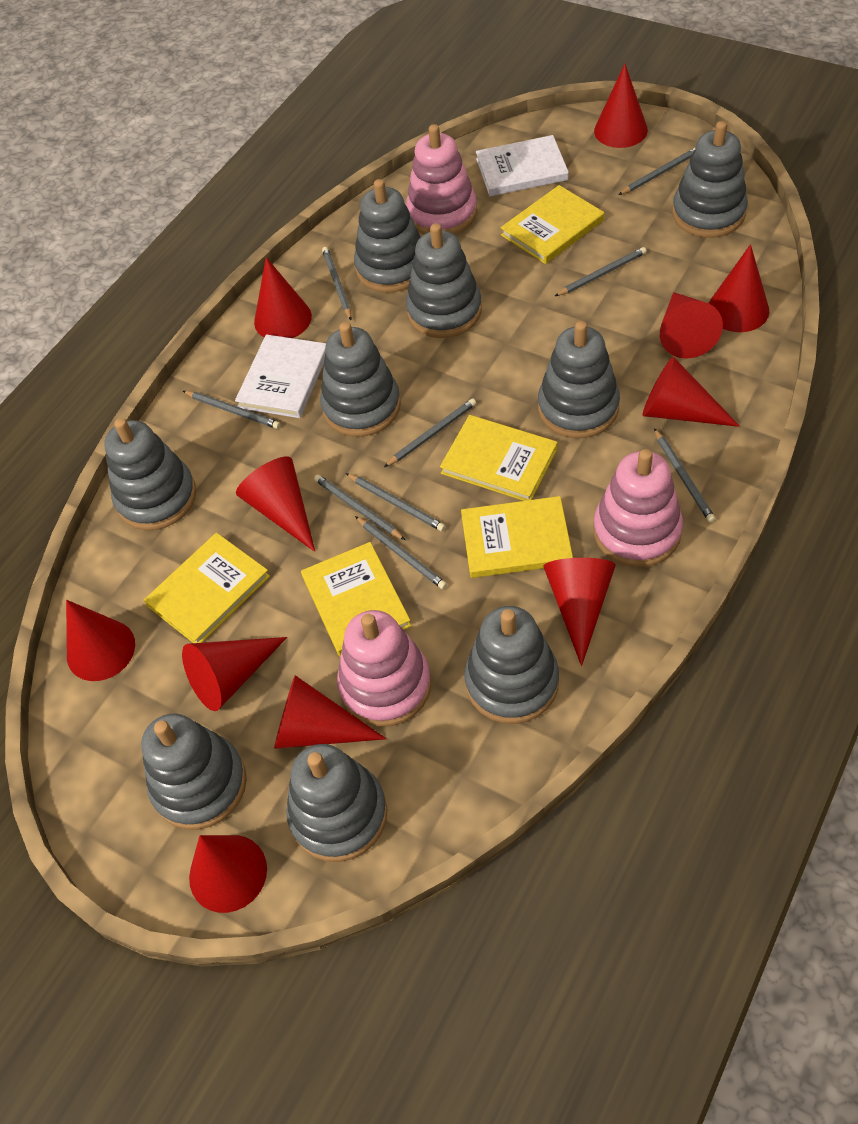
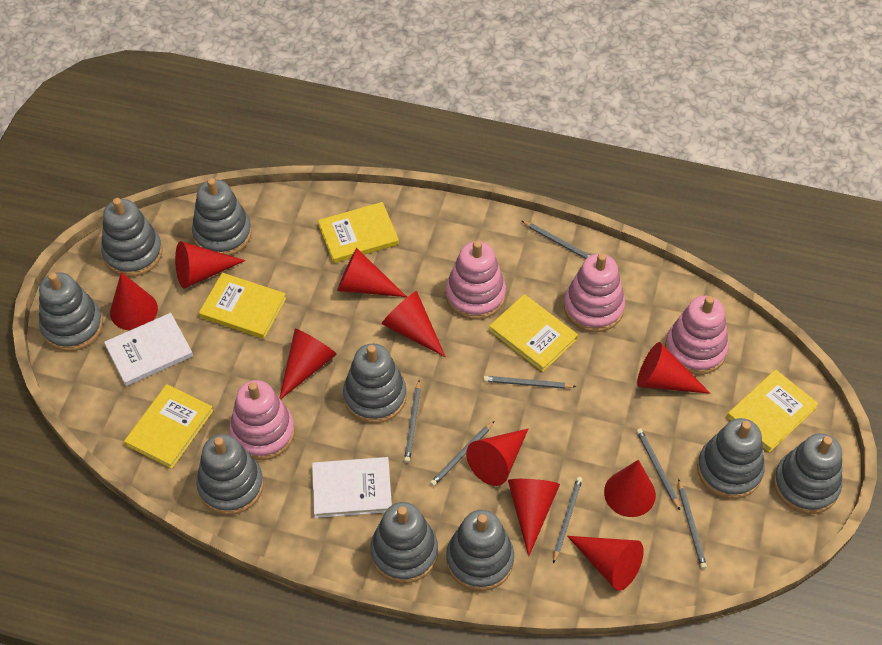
grey pencil: 9 -> 7
pink stacking toy: 3 -> 4
red cone: 11 -> 10

